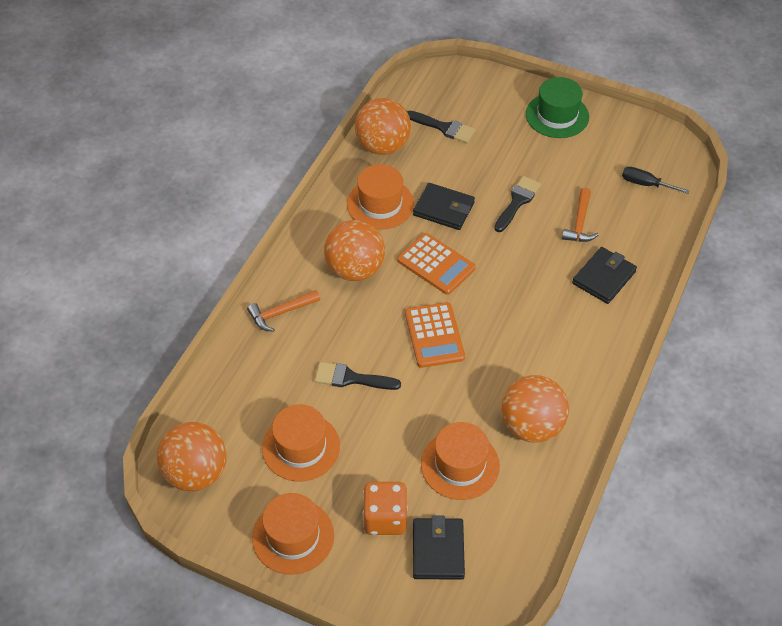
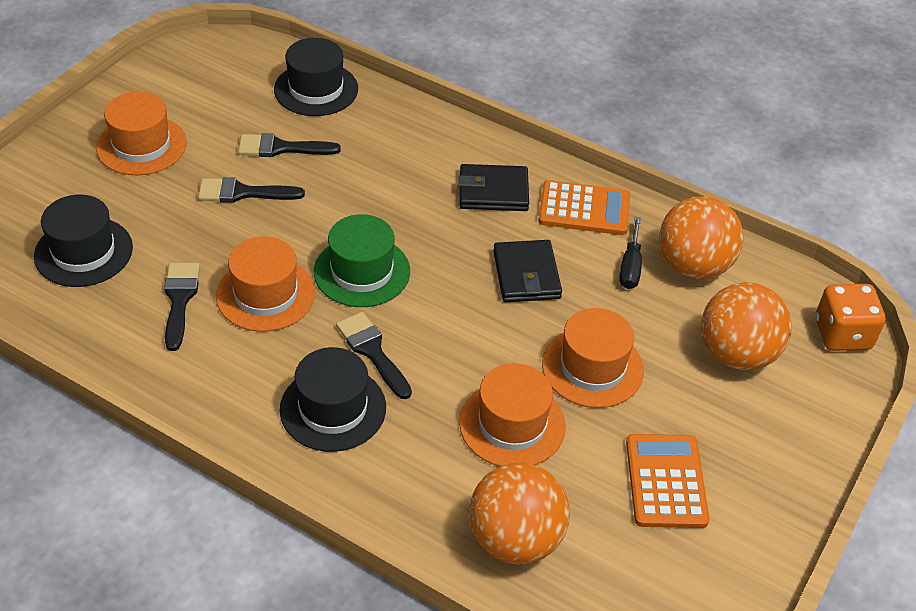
black brush: 3 -> 4
black hat: 0 -> 3
black wallet: 3 -> 2
orange ball: 4 -> 3
orange hammer: 2 -> 0

